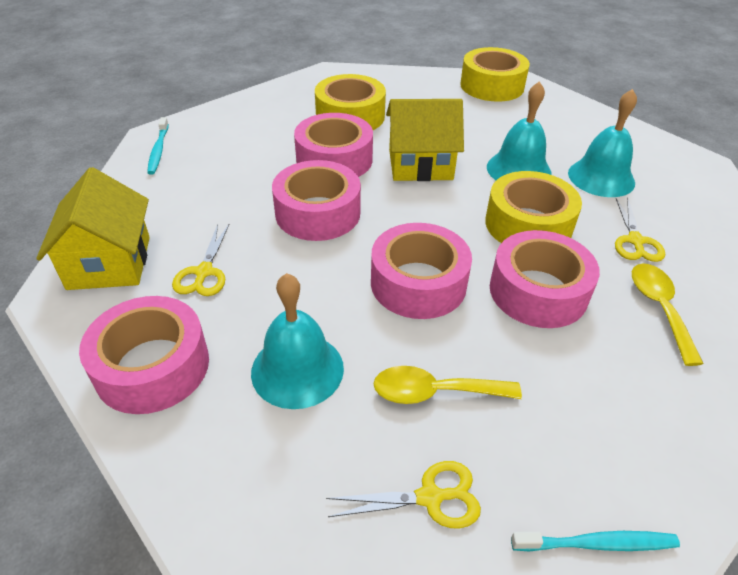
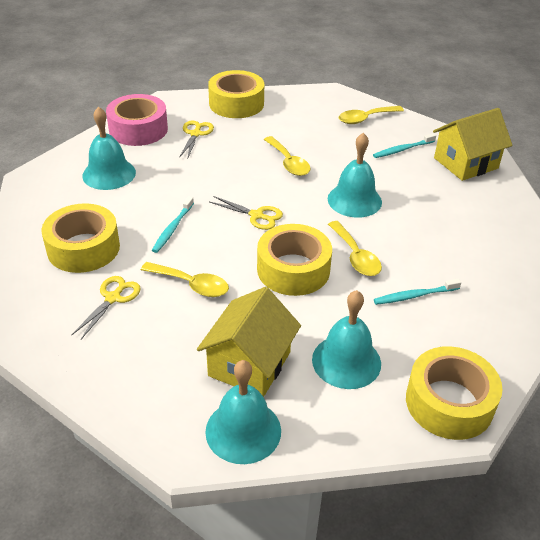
pink tape: 5 -> 1
turquoise bell: 3 -> 4
turquoise toothbrush: 2 -> 3
yellow spoon: 2 -> 4
yellow tape: 3 -> 4

